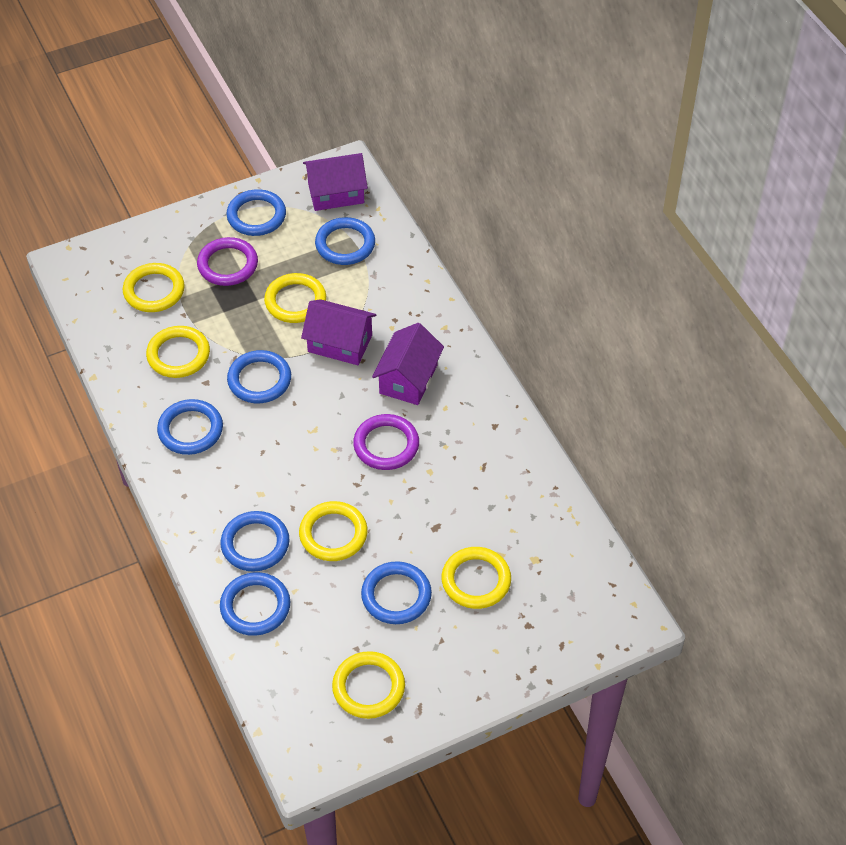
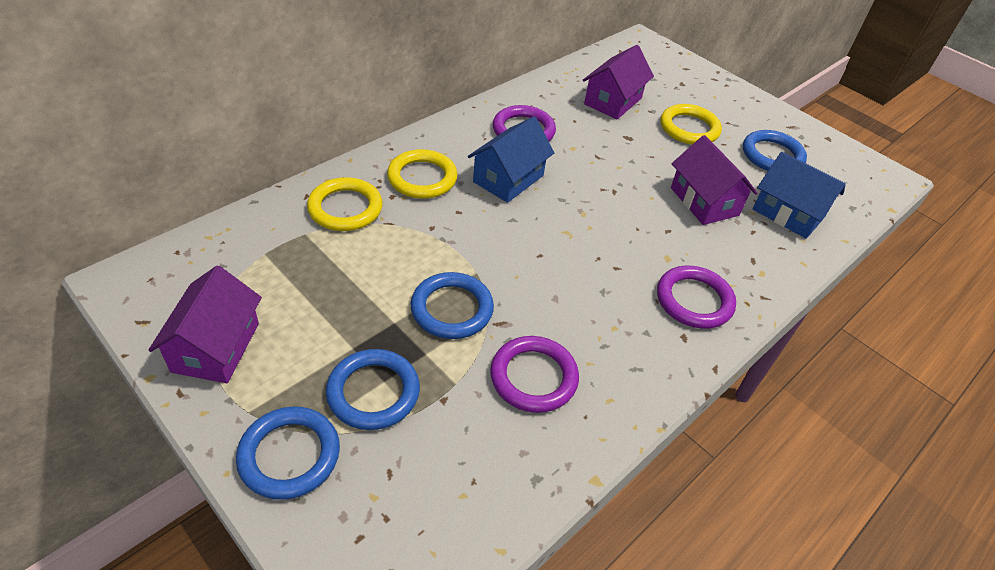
blue house: 0 -> 2
blue ring: 7 -> 4
purple ring: 2 -> 3
yellow ring: 6 -> 3

